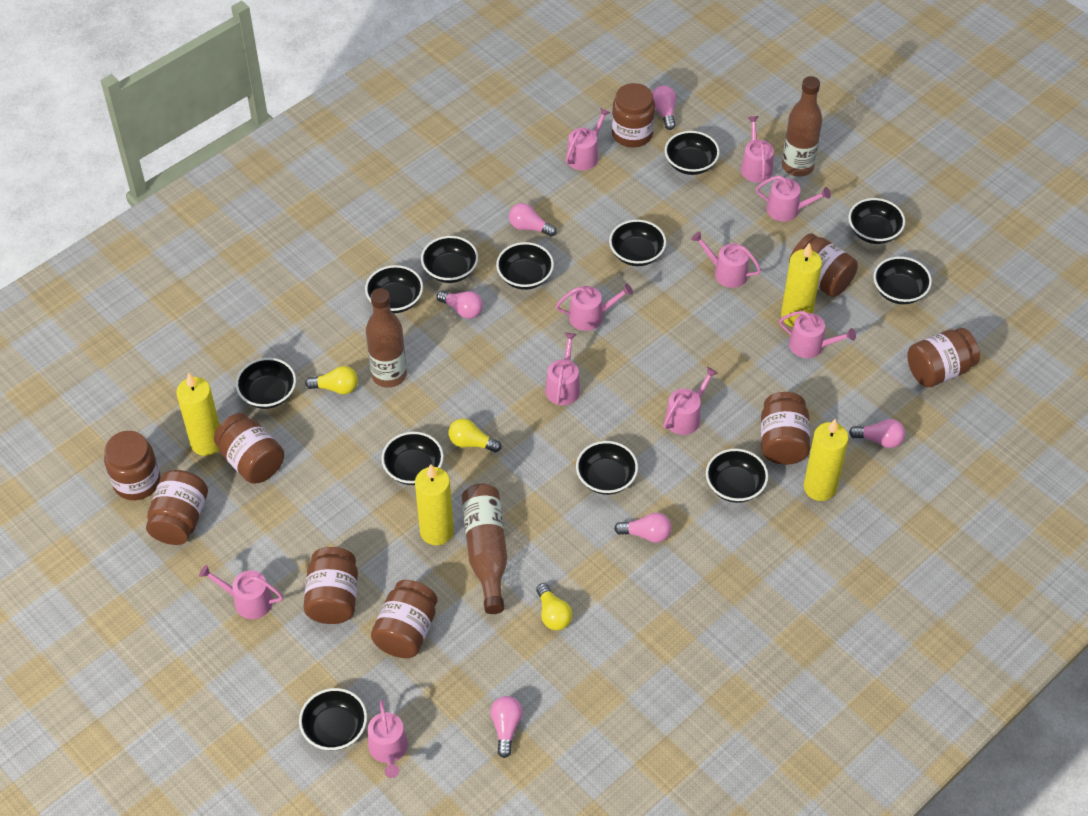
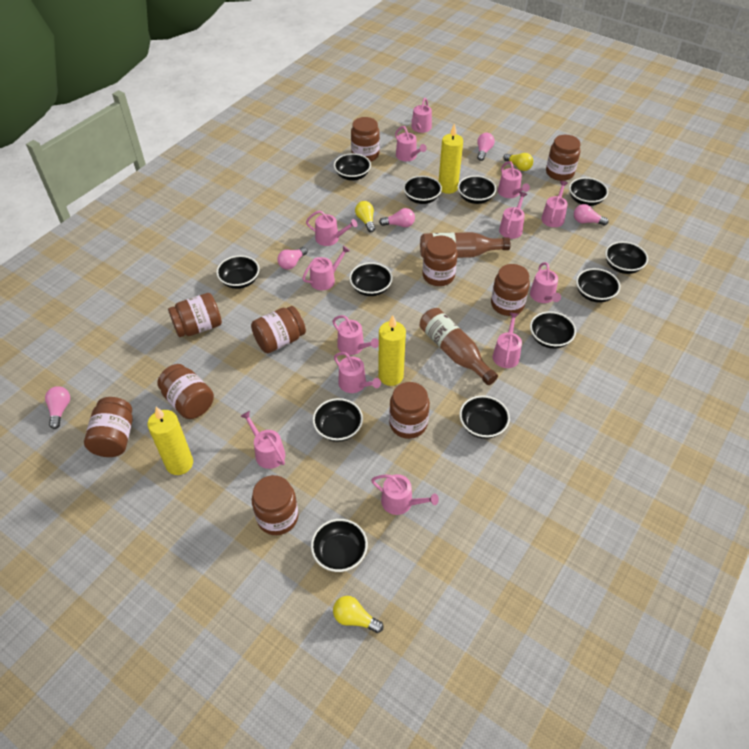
brown bottle: 3 -> 2
brown jar: 9 -> 10
pink light bulb: 6 -> 5
pink watering can: 10 -> 13
yellow candle: 4 -> 3

